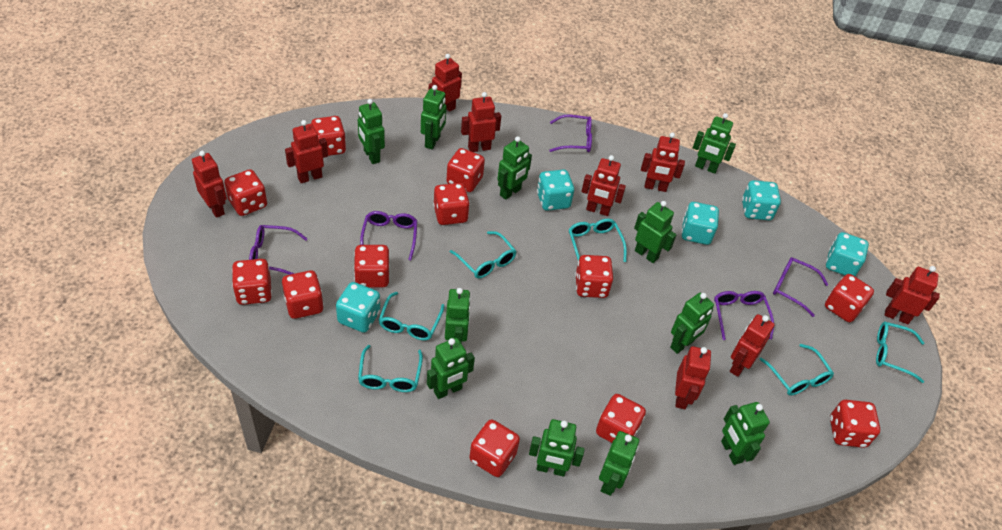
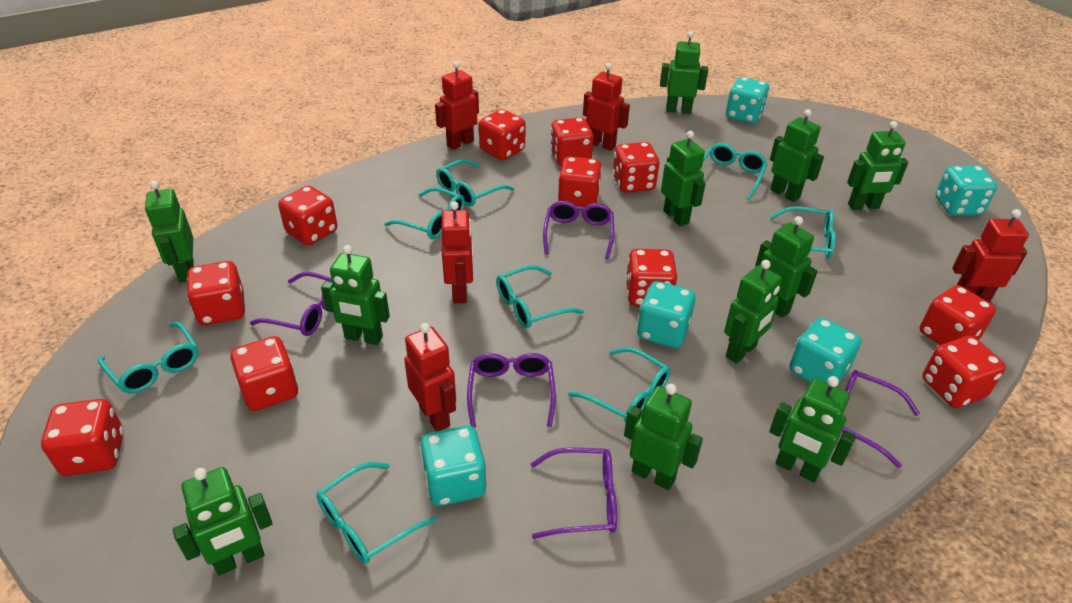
red dice: 12 -> 11
red robot: 9 -> 5
turquoise glasses: 6 -> 8

